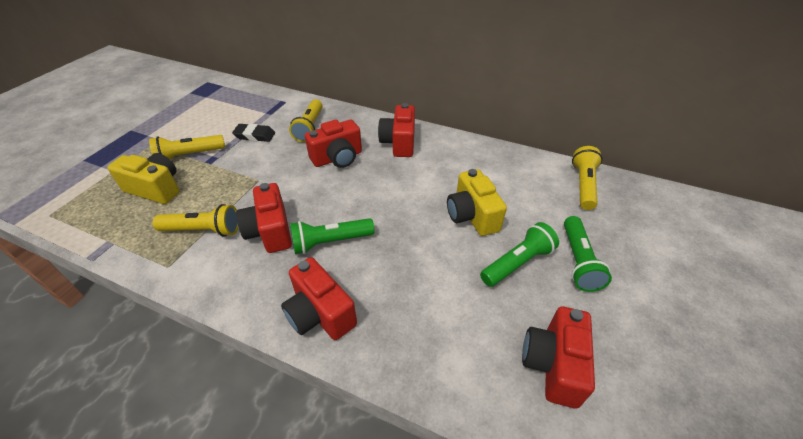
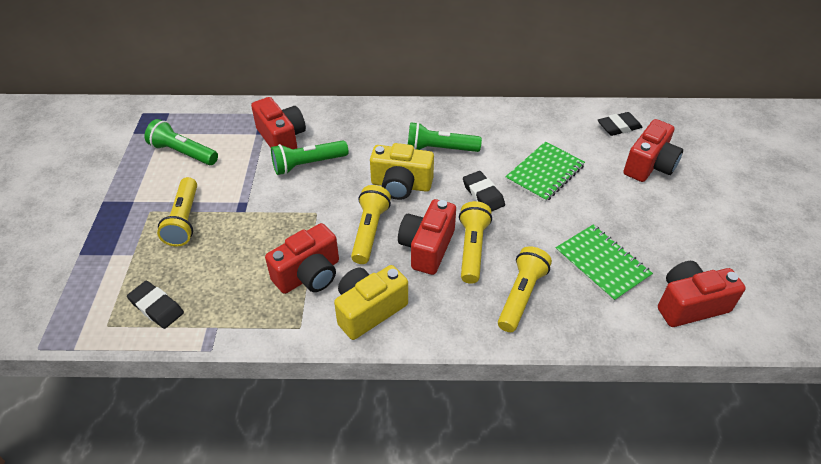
black eraser: 1 -> 3
green notebook: 0 -> 2

